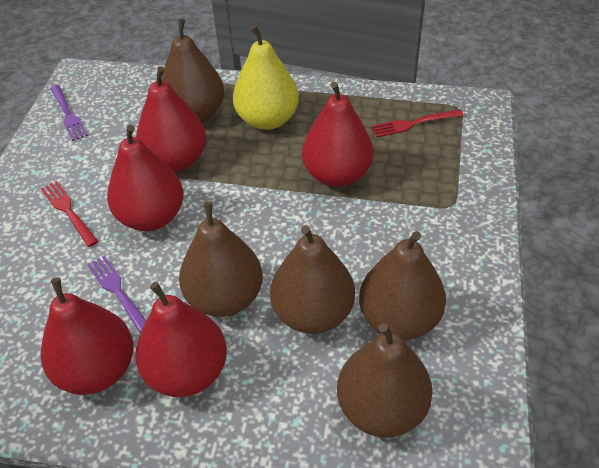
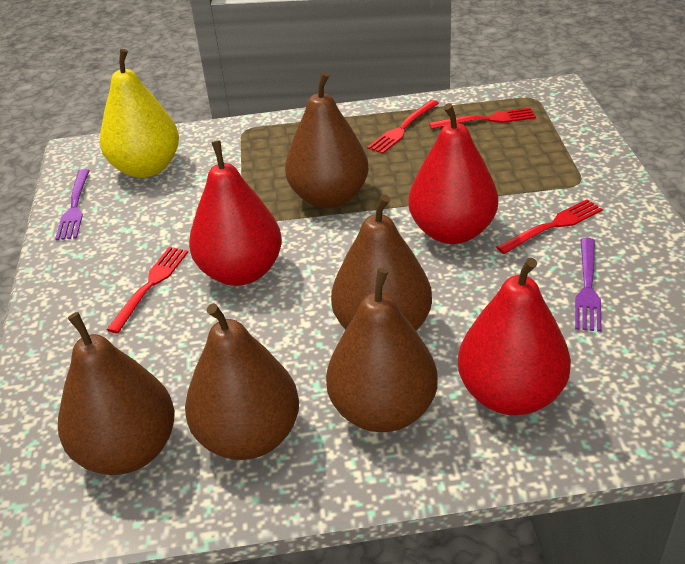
red fork: 2 -> 4
red pear: 5 -> 3

